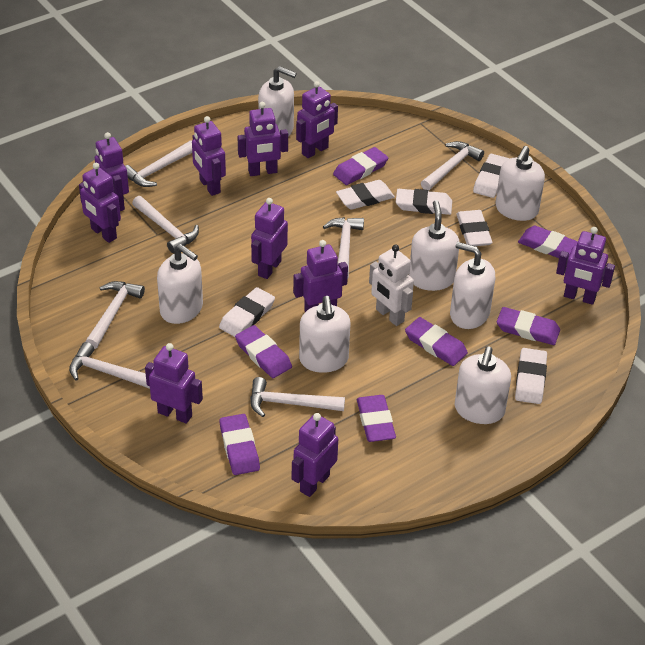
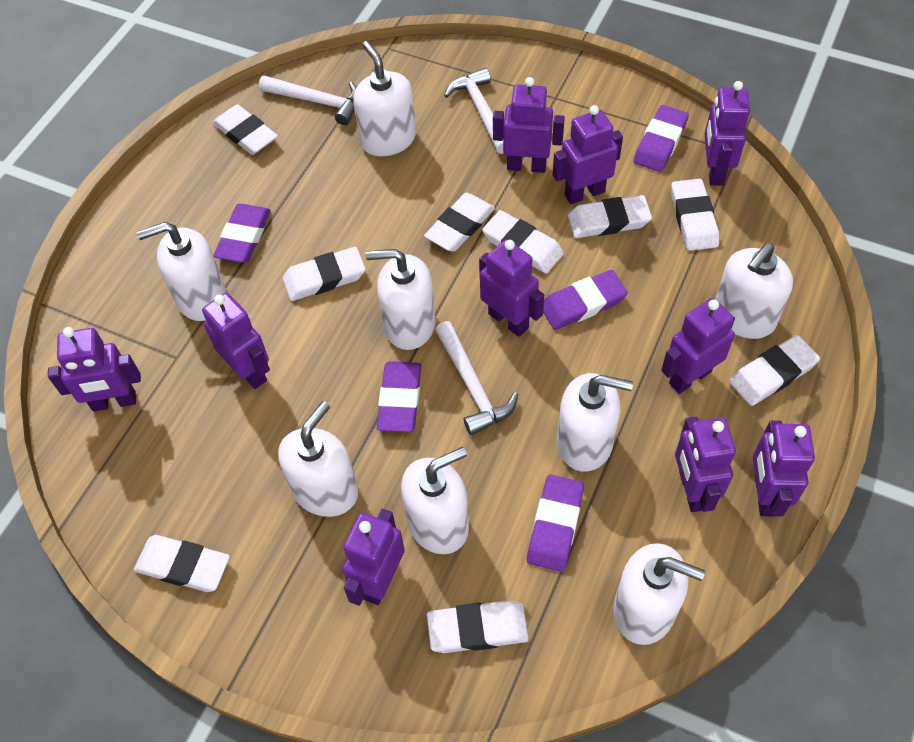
purple eraser: 7 -> 5
white eraser: 6 -> 9
white hammer: 7 -> 3
white robot: 1 -> 0
white soap dispenser: 7 -> 8

